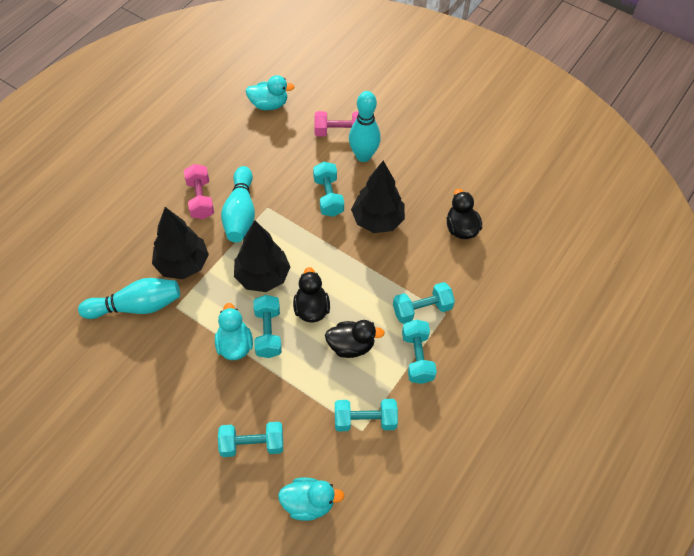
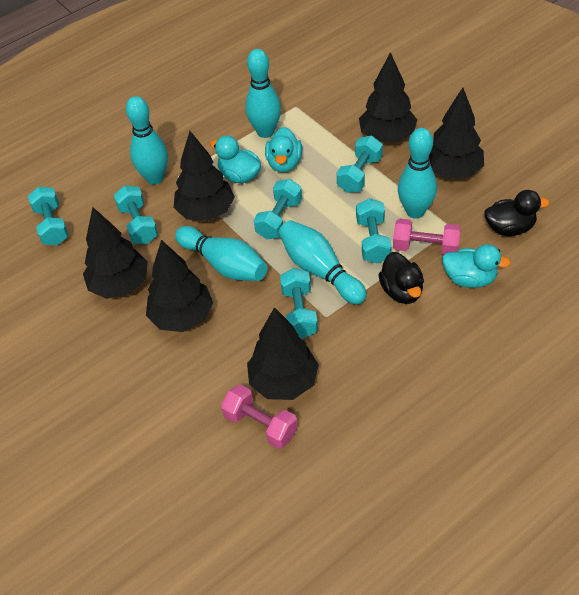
black duck: 3 -> 2
black tree: 3 -> 6
turquoise bowling pin: 3 -> 5

